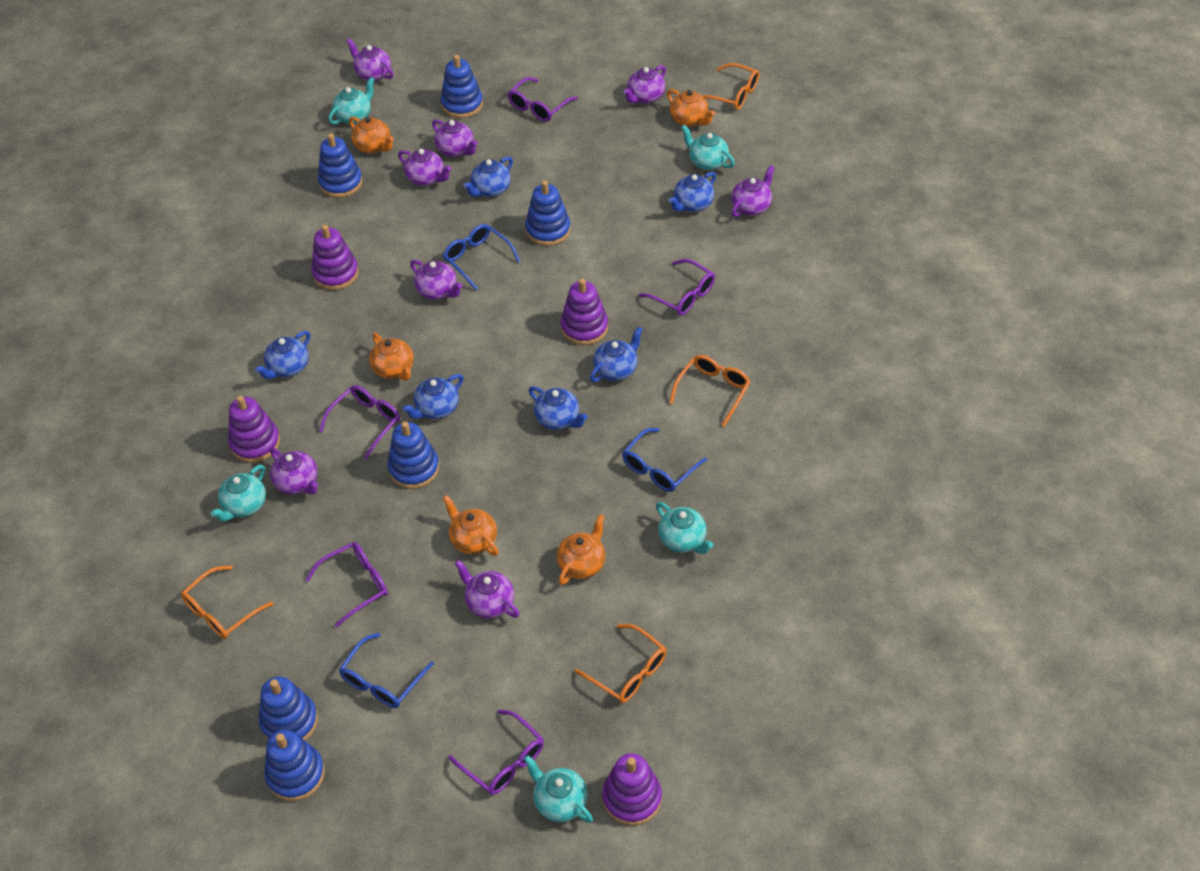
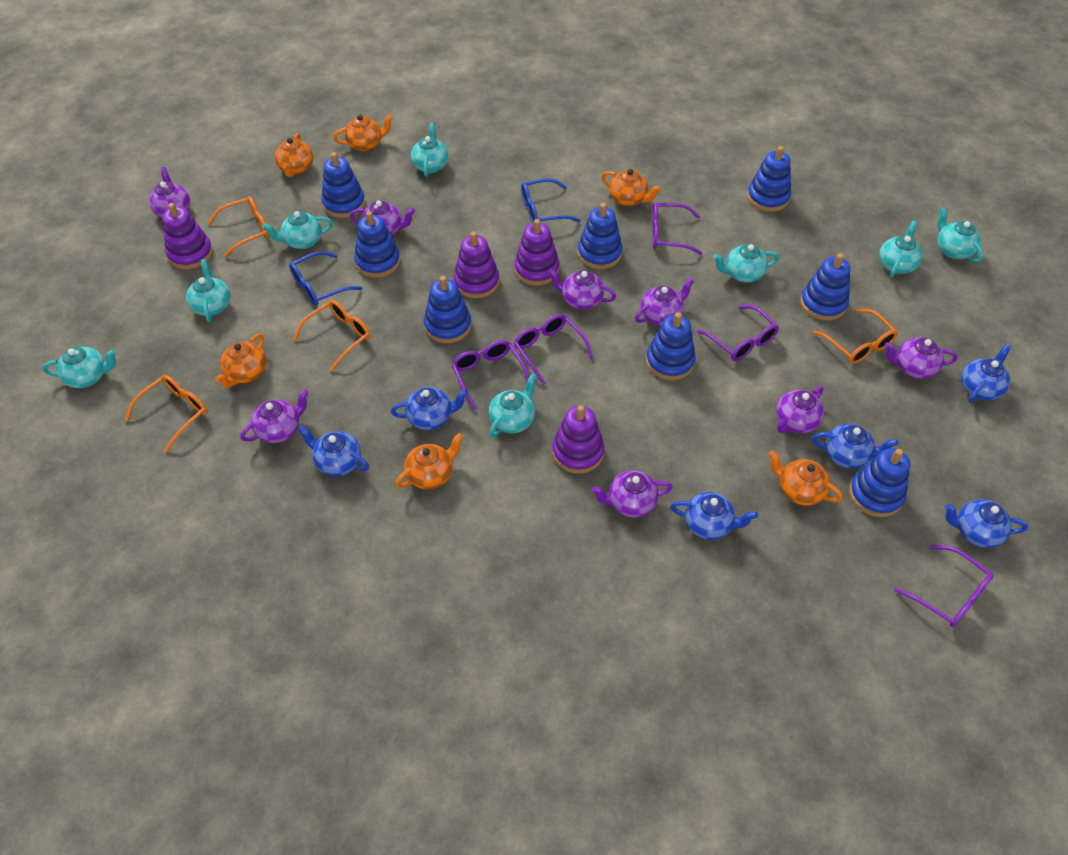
blue glasses: 3 -> 2
blue stacking toy: 6 -> 8
orange teapot: 5 -> 6
turquoise teapot: 5 -> 8

